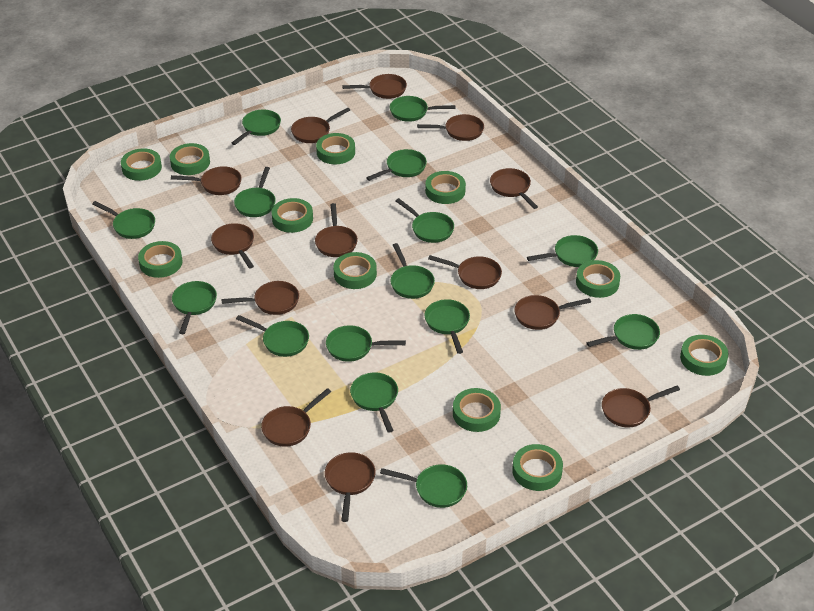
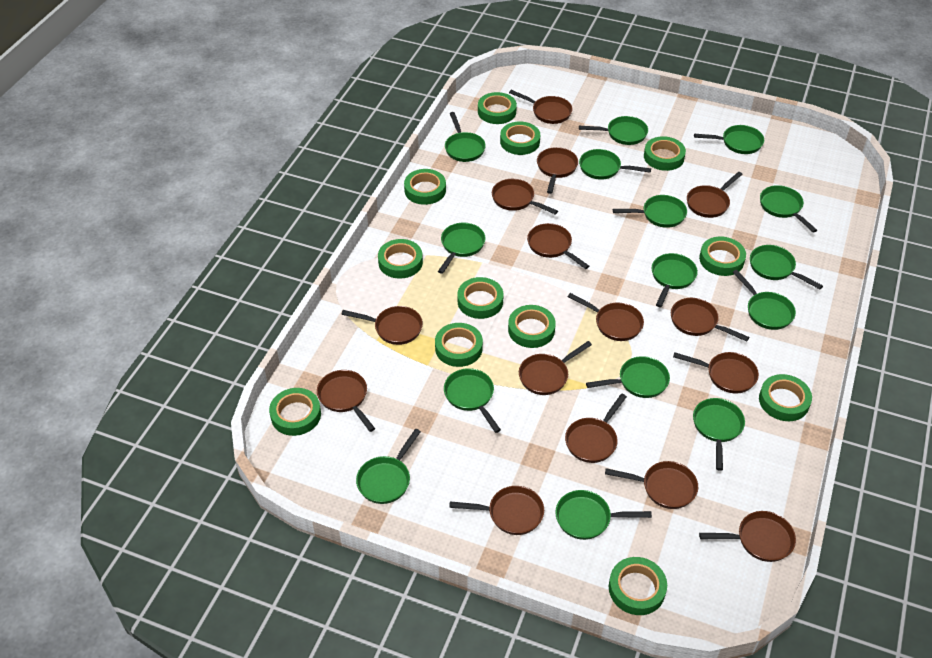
brown pan: 13 -> 15
green tape: 11 -> 12

